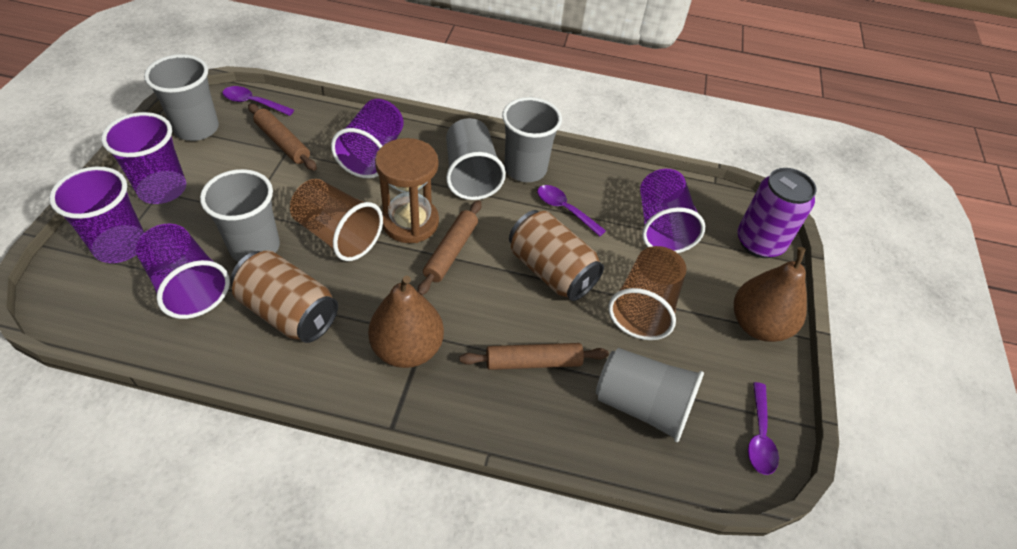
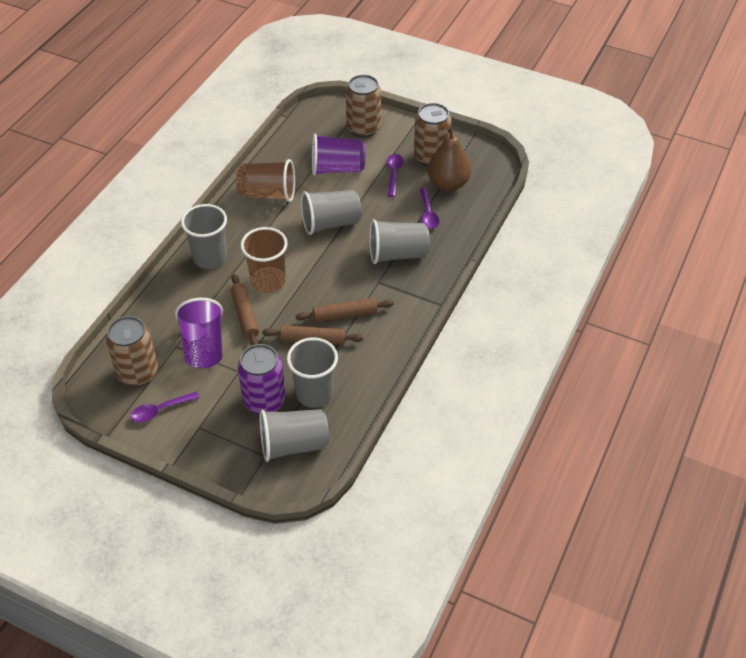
brown can: 2 -> 3
brown hourglass: 1 -> 0
brown pear: 2 -> 1
purple cup: 5 -> 2

